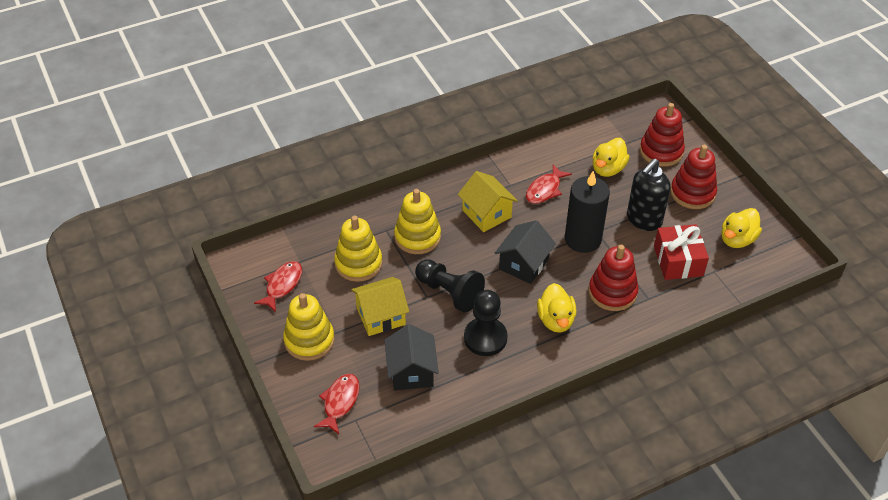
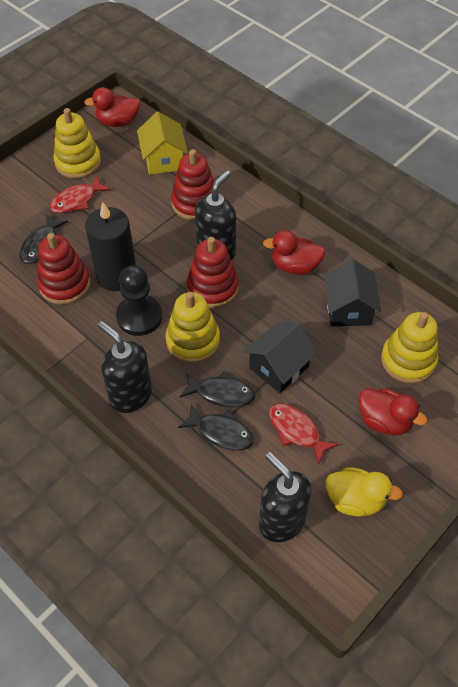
black fish: 0 -> 3
black pawn: 2 -> 1
black soap dispenser: 1 -> 3
red duck: 0 -> 3
red fish: 3 -> 2
red gift: 1 -> 0
yellow duck: 3 -> 1
yellow house: 2 -> 1

